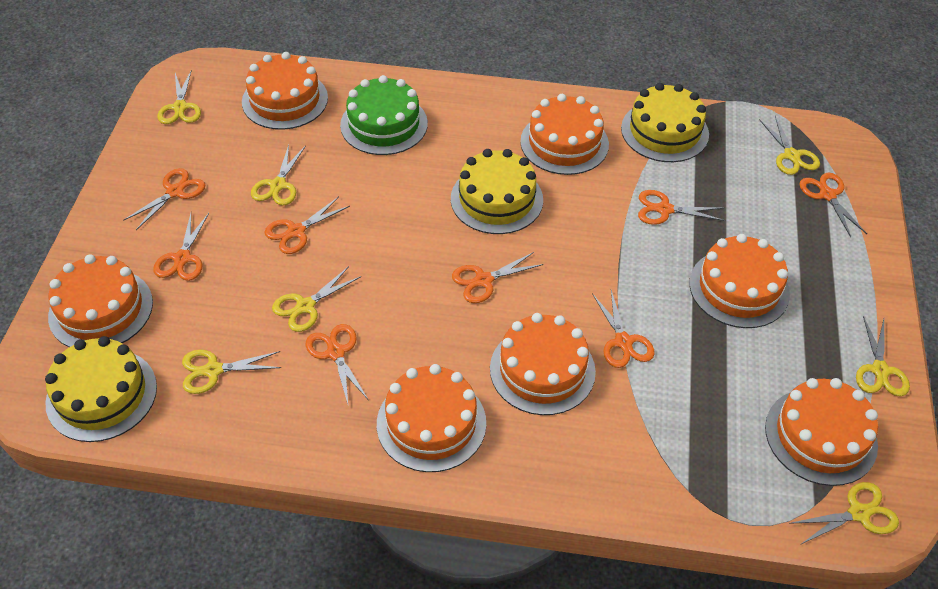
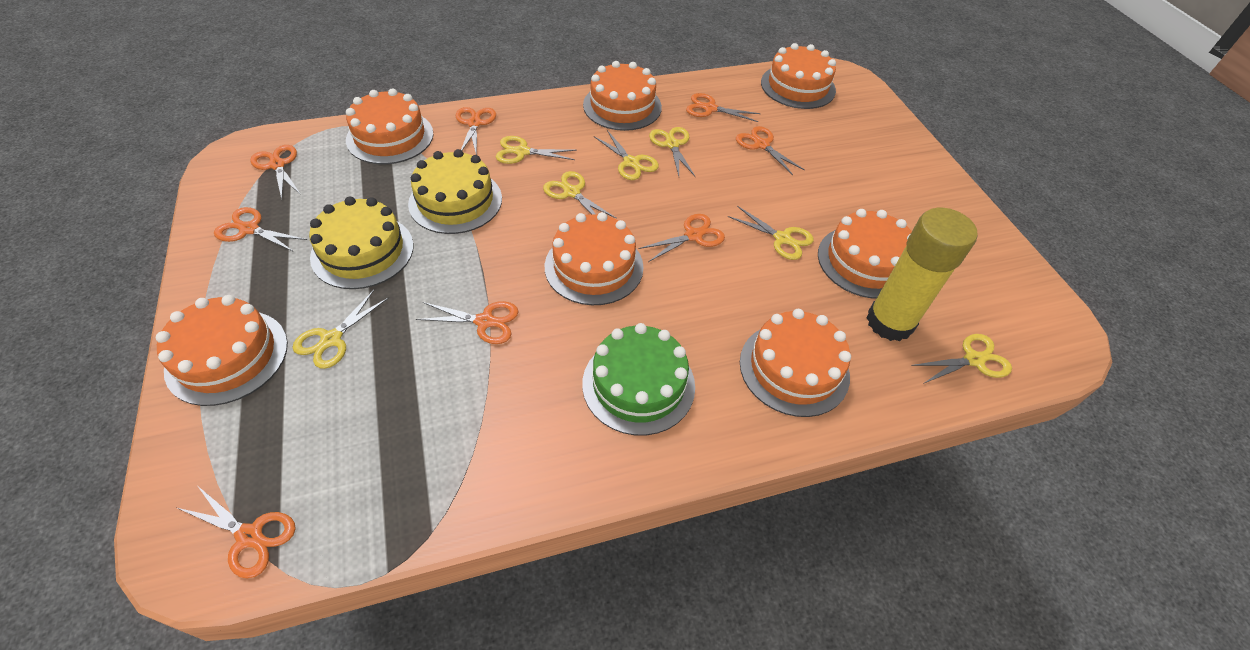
yellow cake: 3 -> 2
yellow glue stick: 0 -> 1

